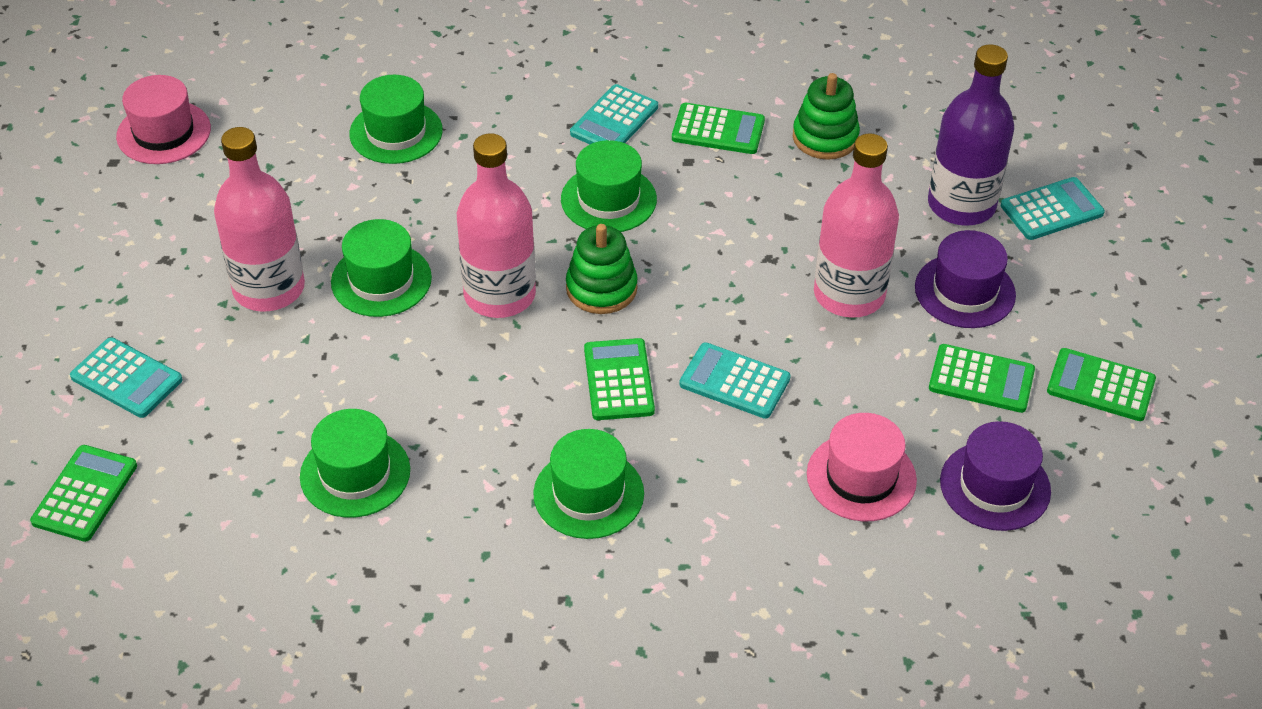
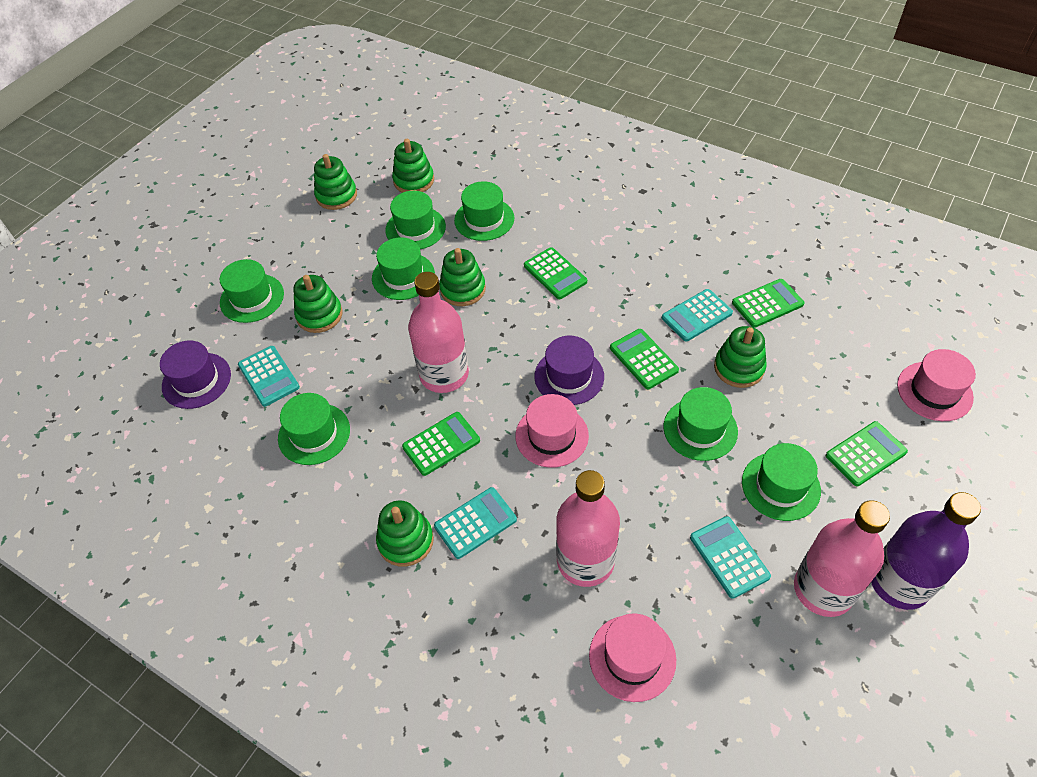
green hat: 5 -> 7
green stacking toy: 2 -> 6
pink hat: 2 -> 3

